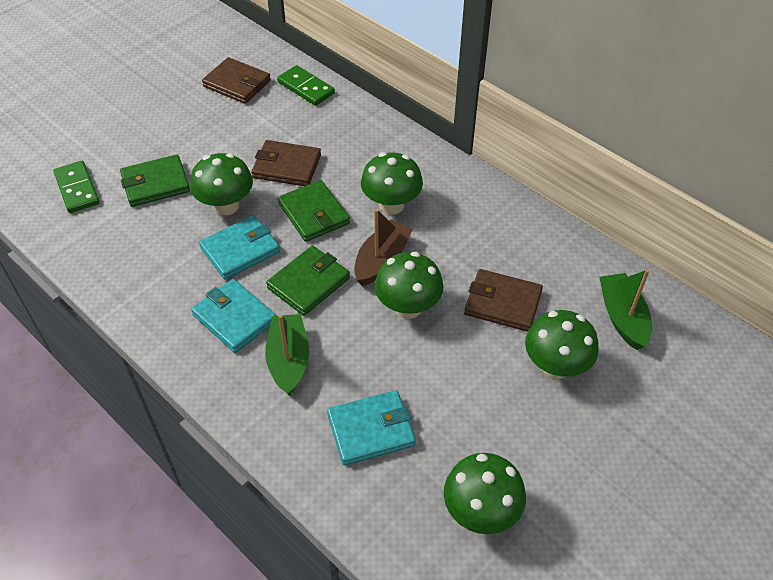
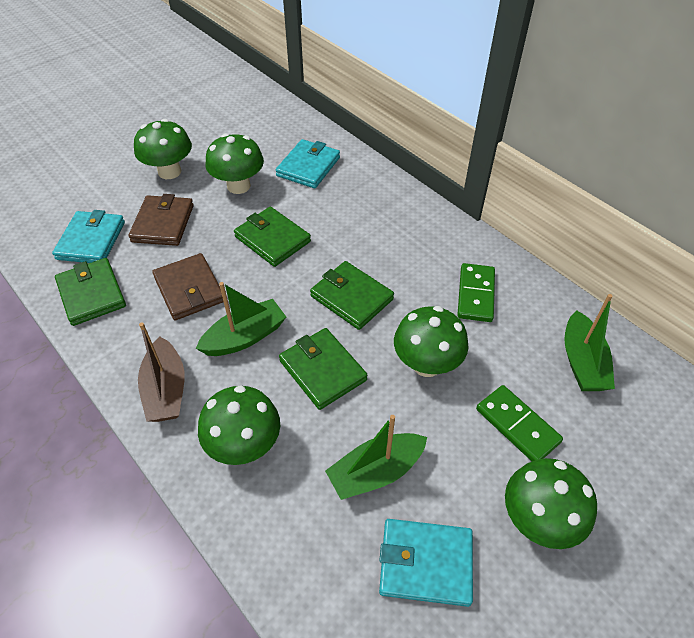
brown wallet: 3 -> 2
green boat: 2 -> 3
green wallet: 3 -> 4

